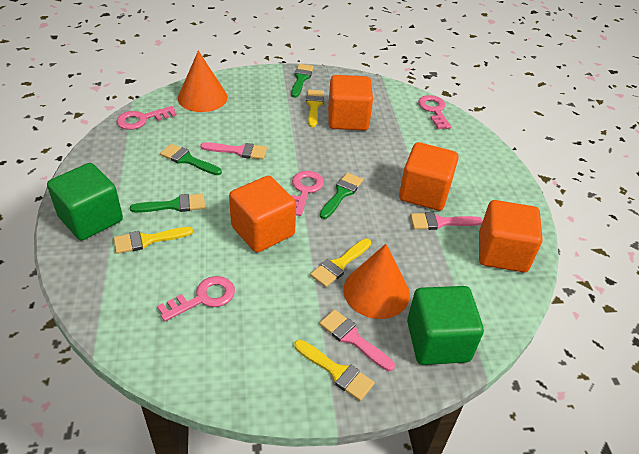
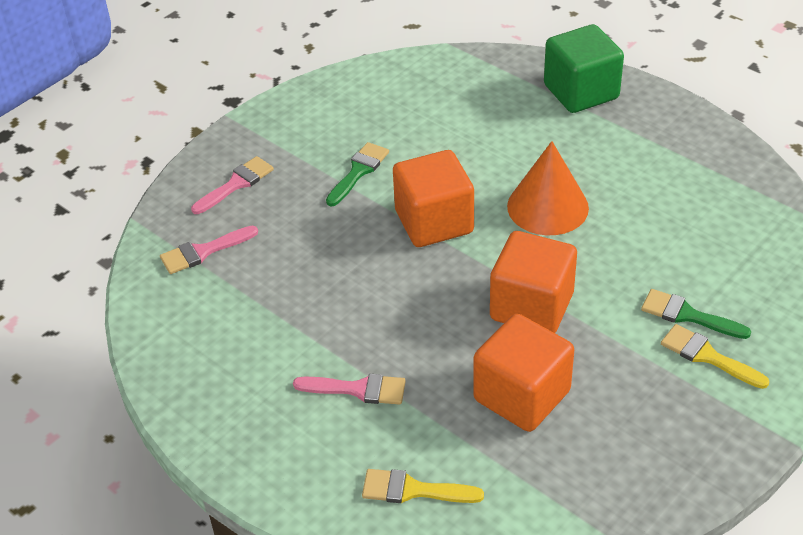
green brush: 4 -> 2
green cube: 2 -> 1
orange cone: 2 -> 1
orange cube: 4 -> 3
pink key: 4 -> 0
yellow brush: 4 -> 2

